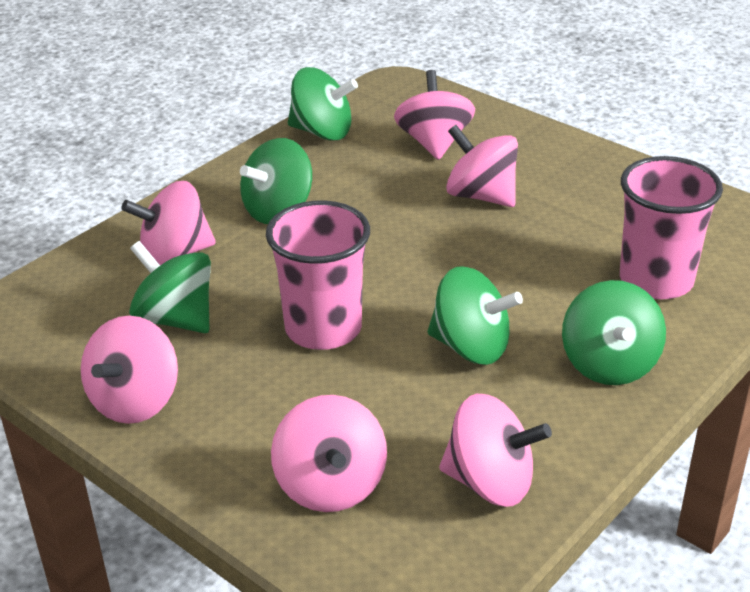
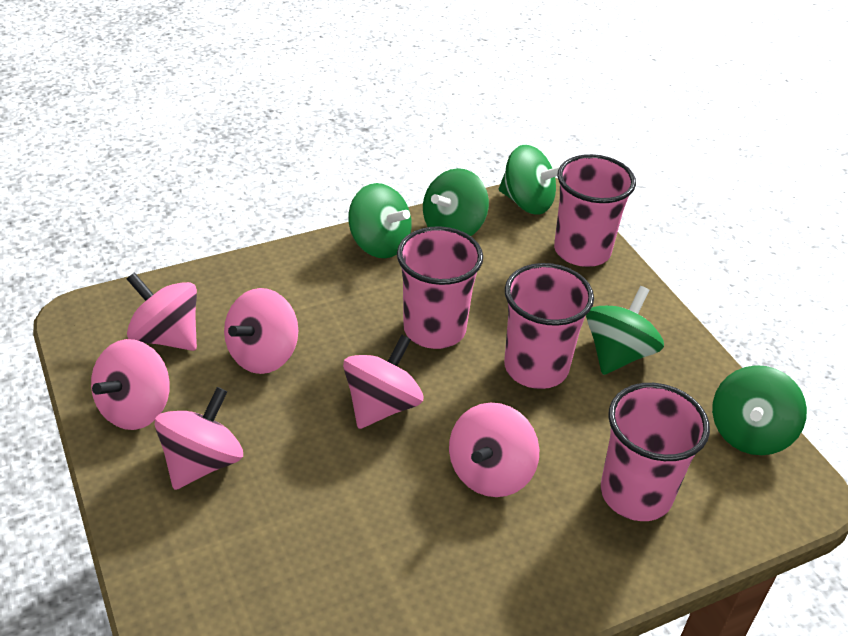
pink cup: 2 -> 4

